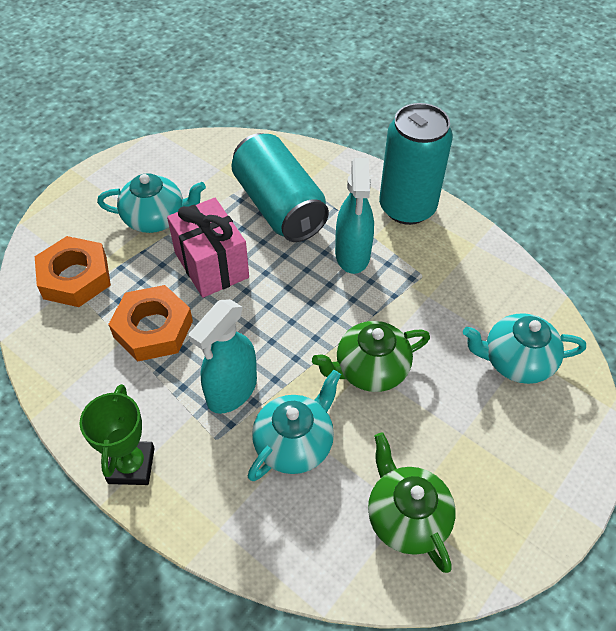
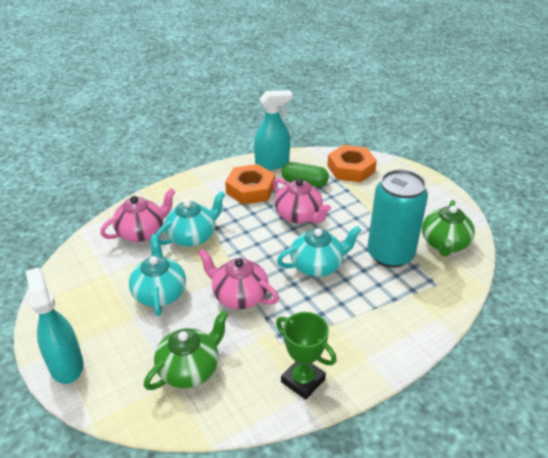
green capsule: 0 -> 1
pink gift: 1 -> 0
pink teapot: 0 -> 3
turquoise can: 2 -> 1

